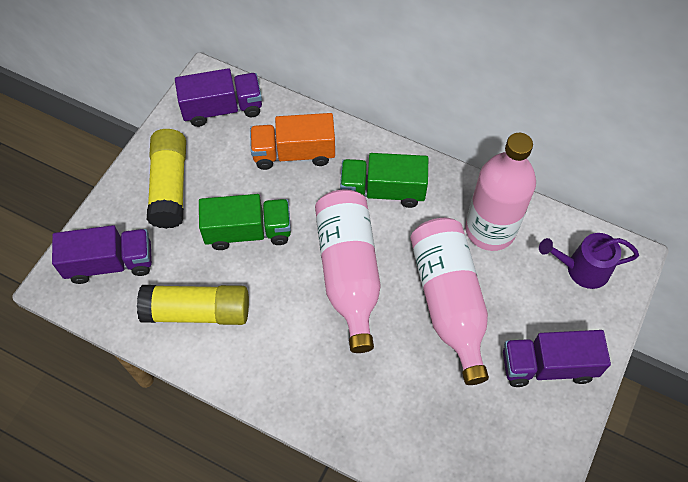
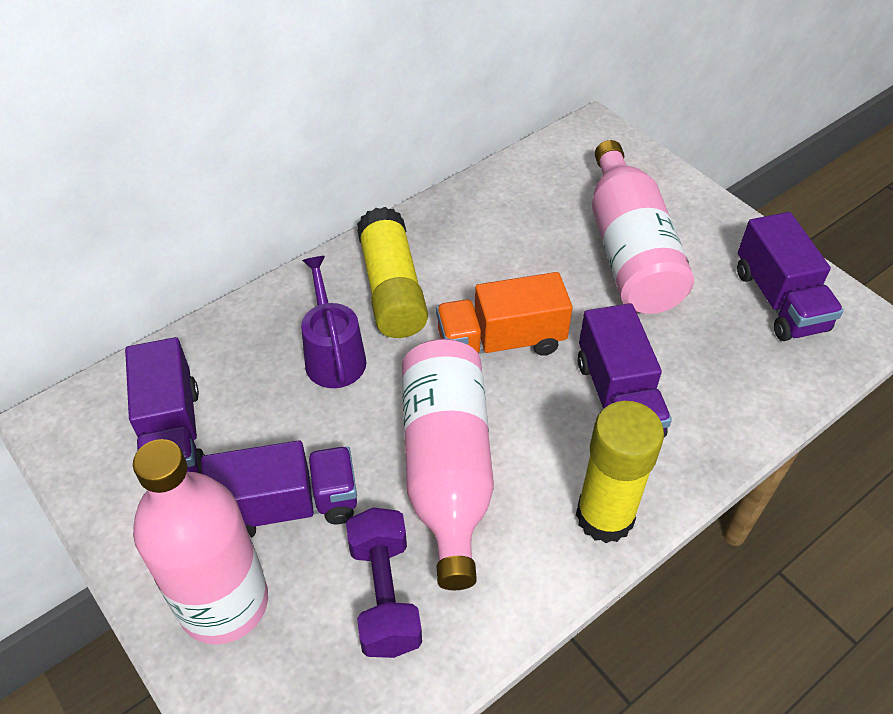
green truck: 2 -> 0
purple dumbbell: 0 -> 1
purple truck: 3 -> 4

